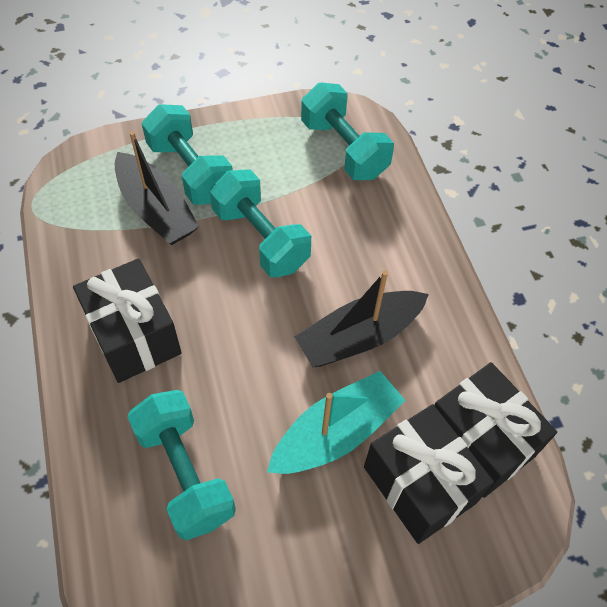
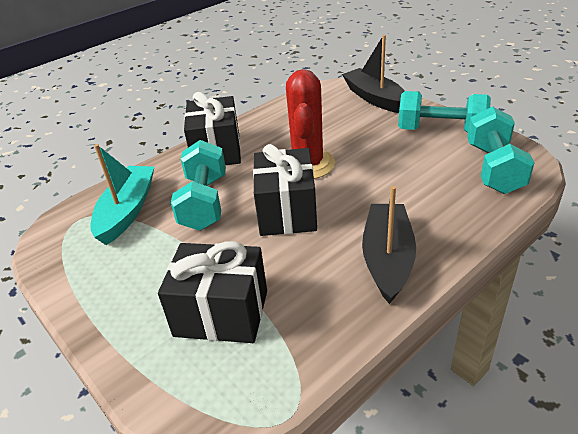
red cactus: 0 -> 1
turquoise dumbbell: 4 -> 3

